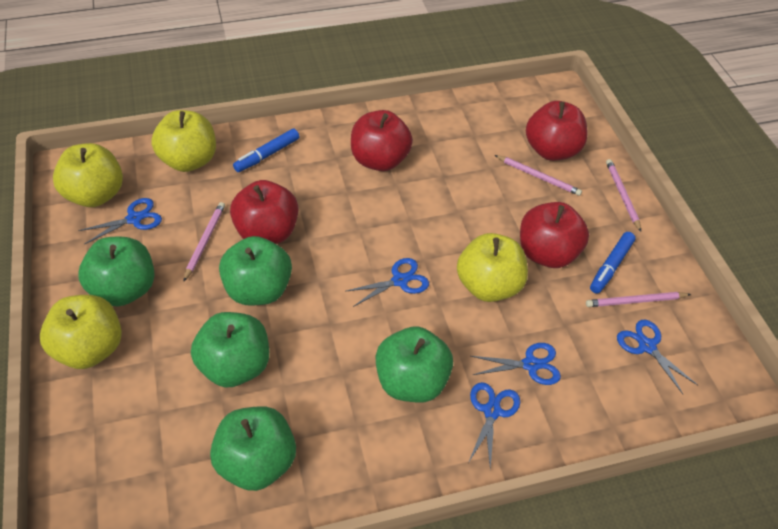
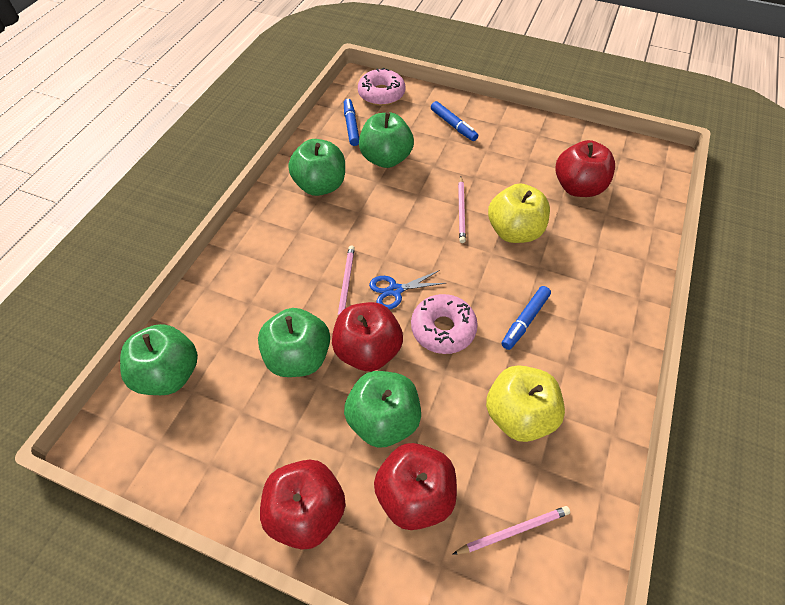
blue marker: 2 -> 3
blue scissors: 5 -> 1
pink donut: 0 -> 2
pink pencil: 4 -> 3
yellow apple: 4 -> 2

